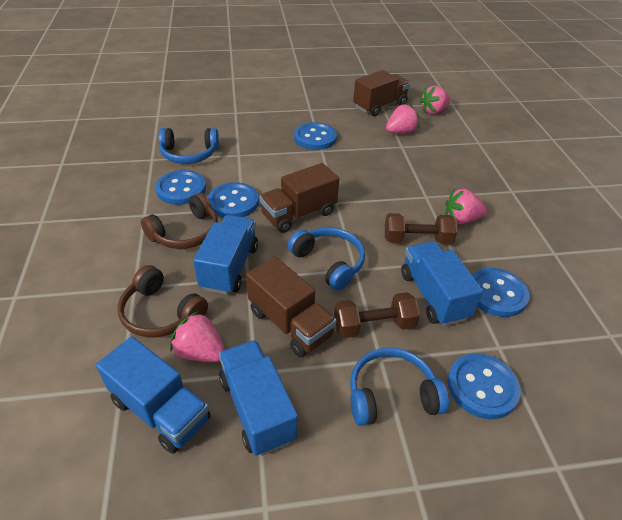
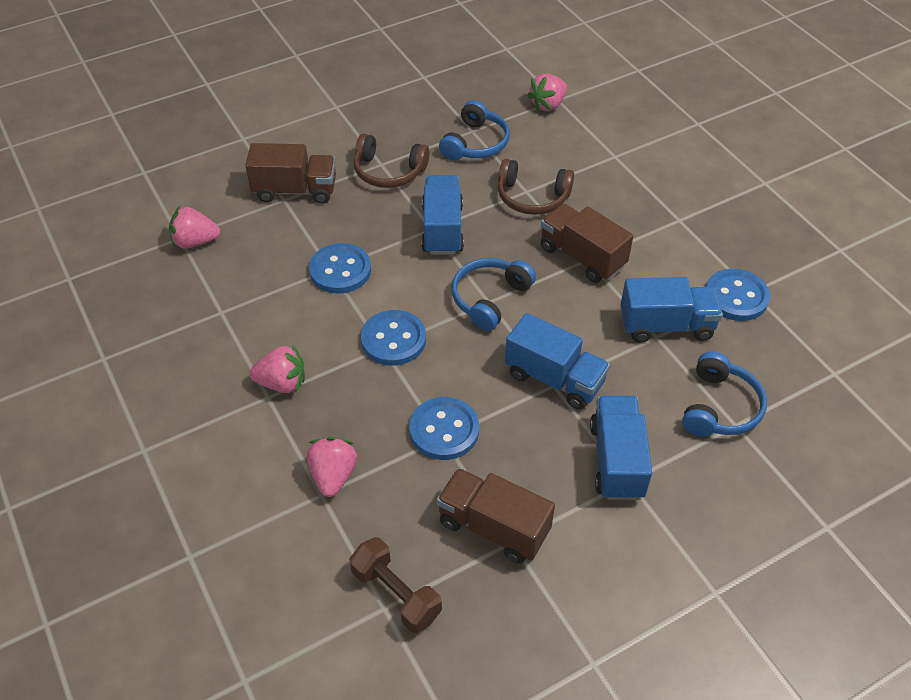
blue button: 5 -> 4
brown dumbbell: 2 -> 1

